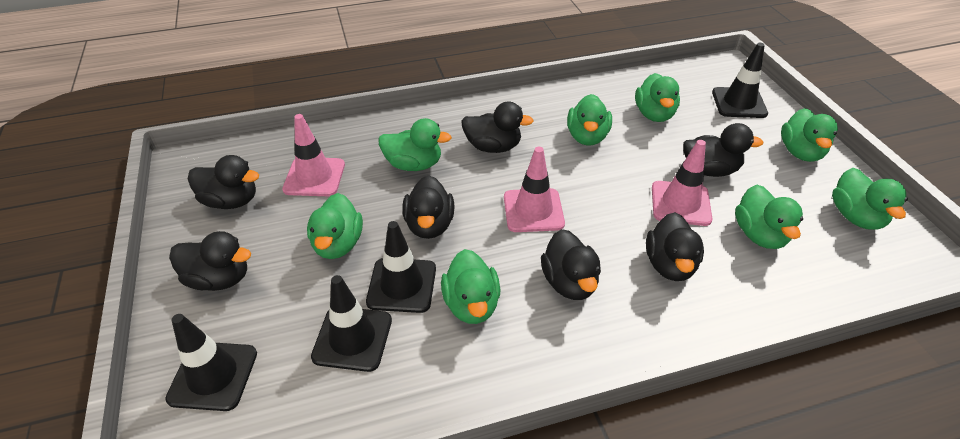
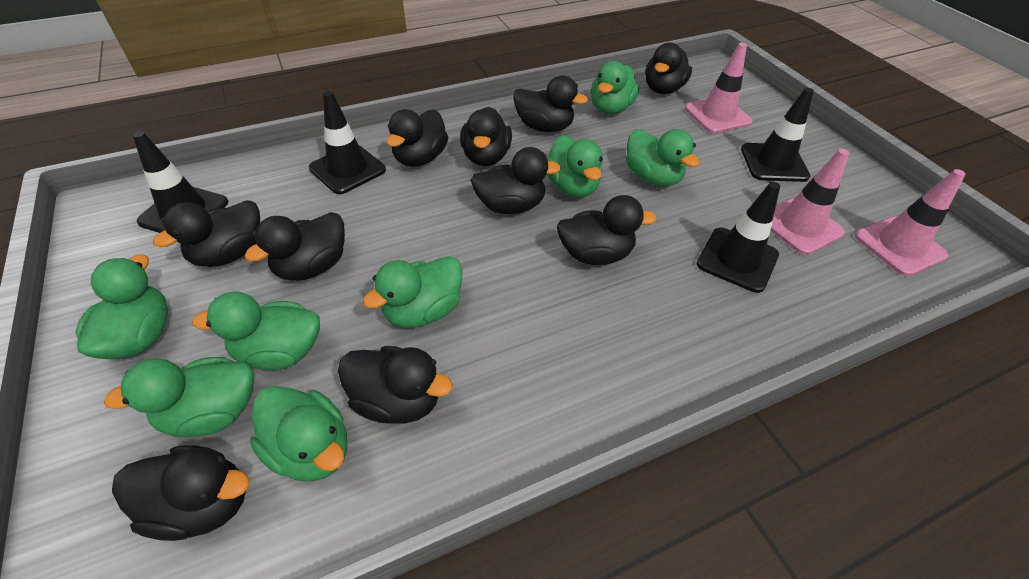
black duck: 7 -> 10

